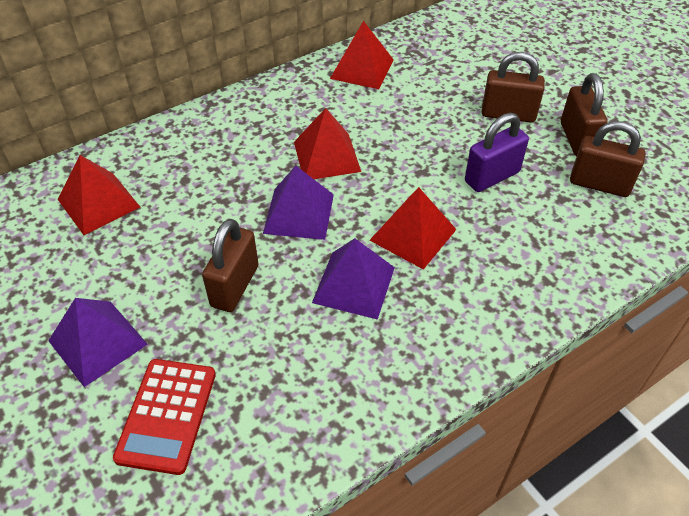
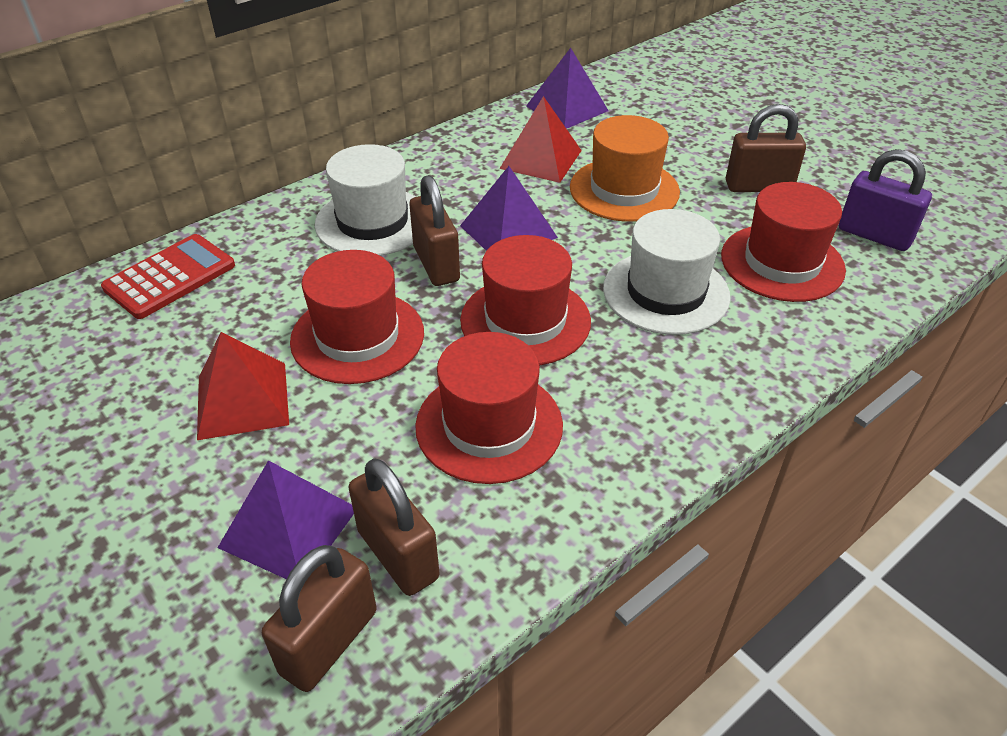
orange hat: 0 -> 1
red hat: 0 -> 4
red pyramid: 4 -> 2
white hat: 0 -> 2

